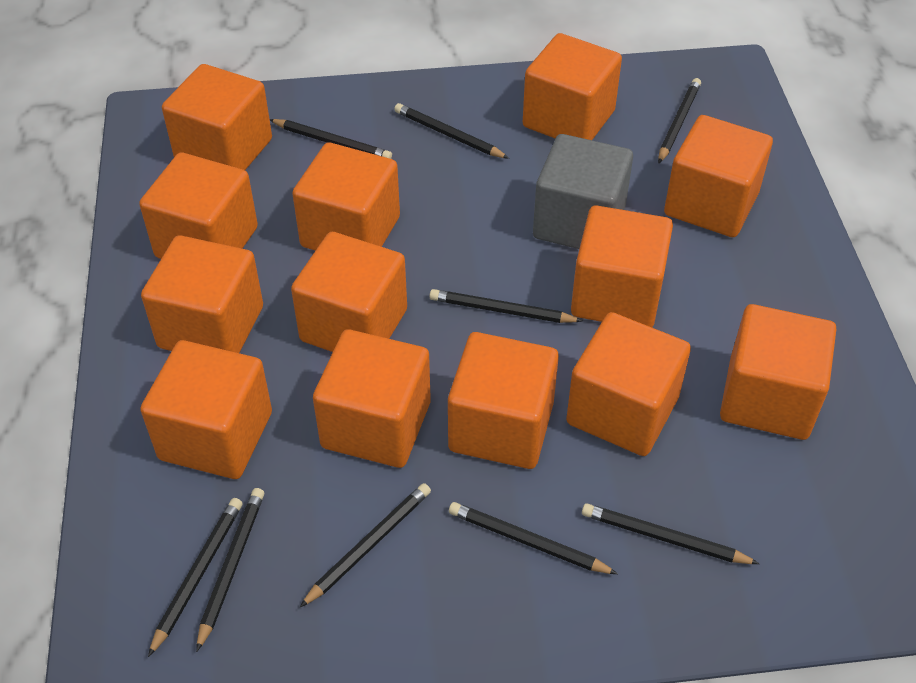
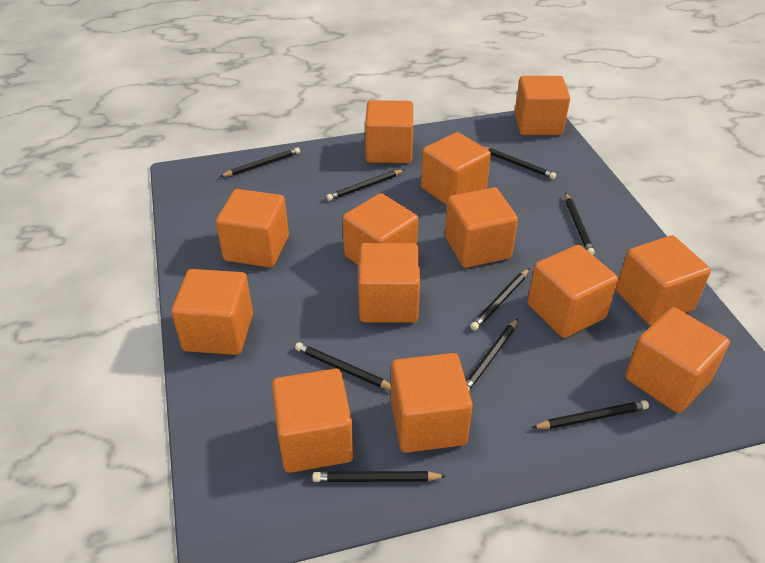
grey cube: 1 -> 0

